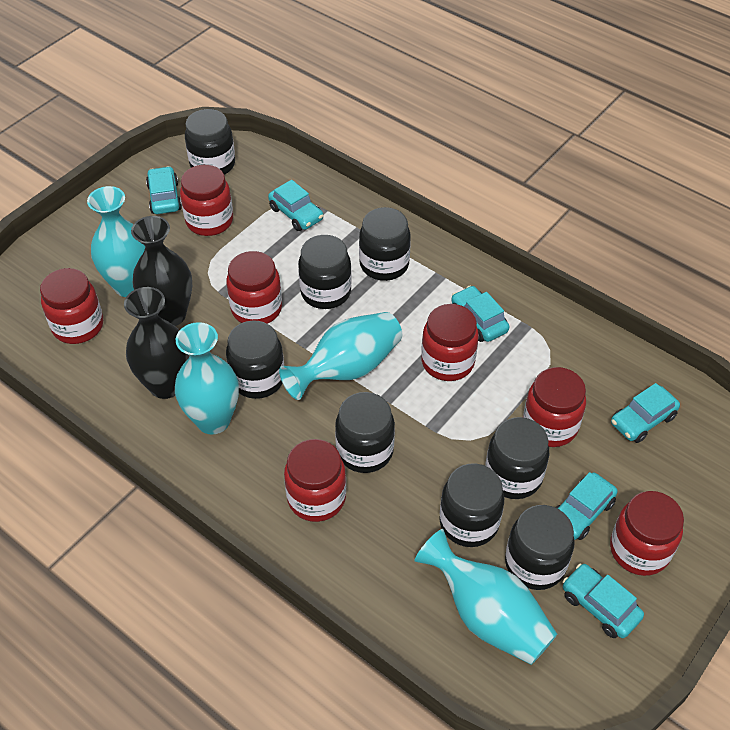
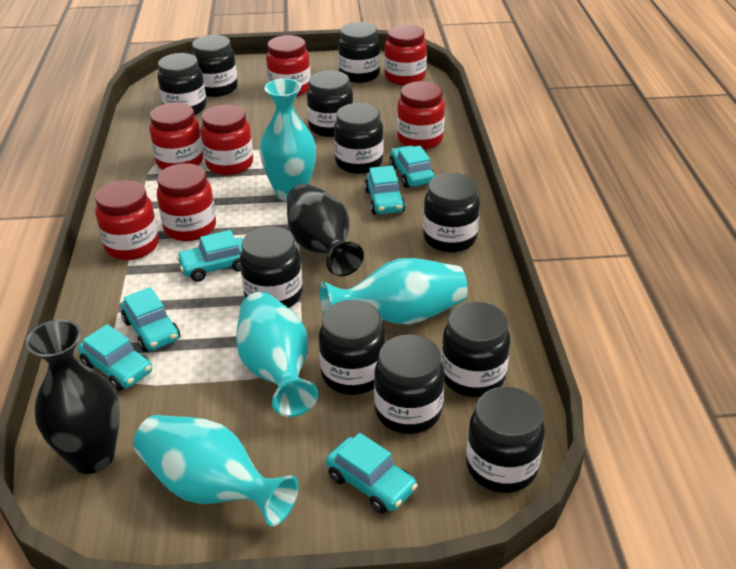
black jar: 8 -> 11

